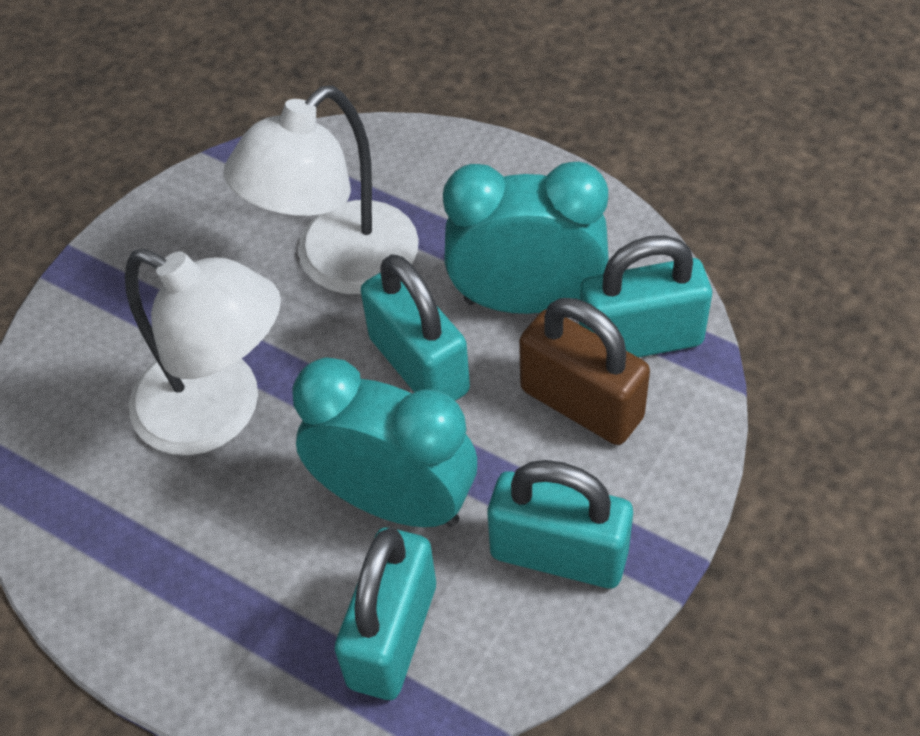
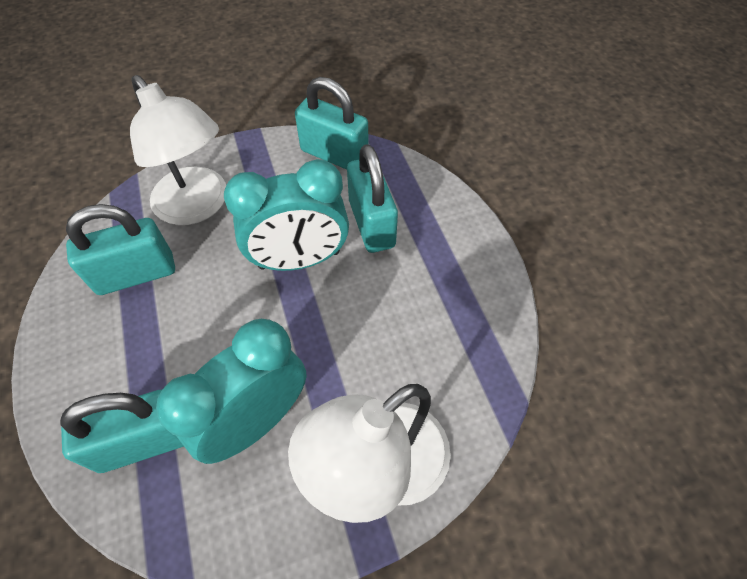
brown padlock: 1 -> 0

